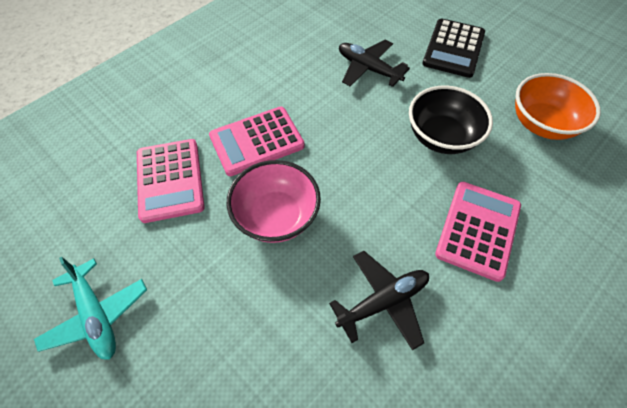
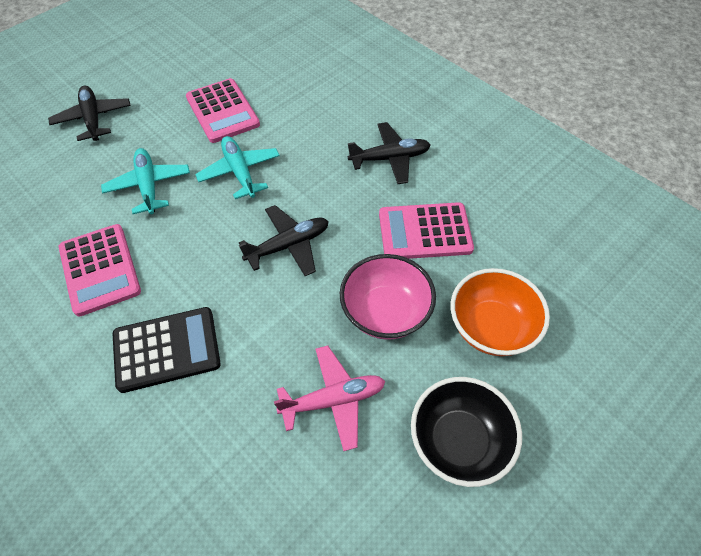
black plane: 2 -> 3
pink plane: 0 -> 1
turquoise plane: 1 -> 2

